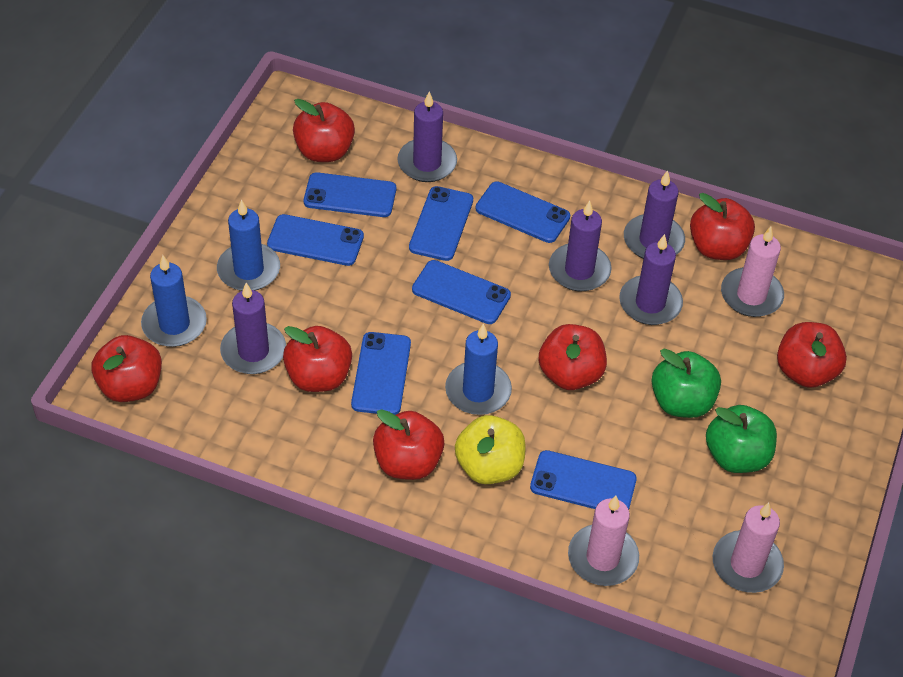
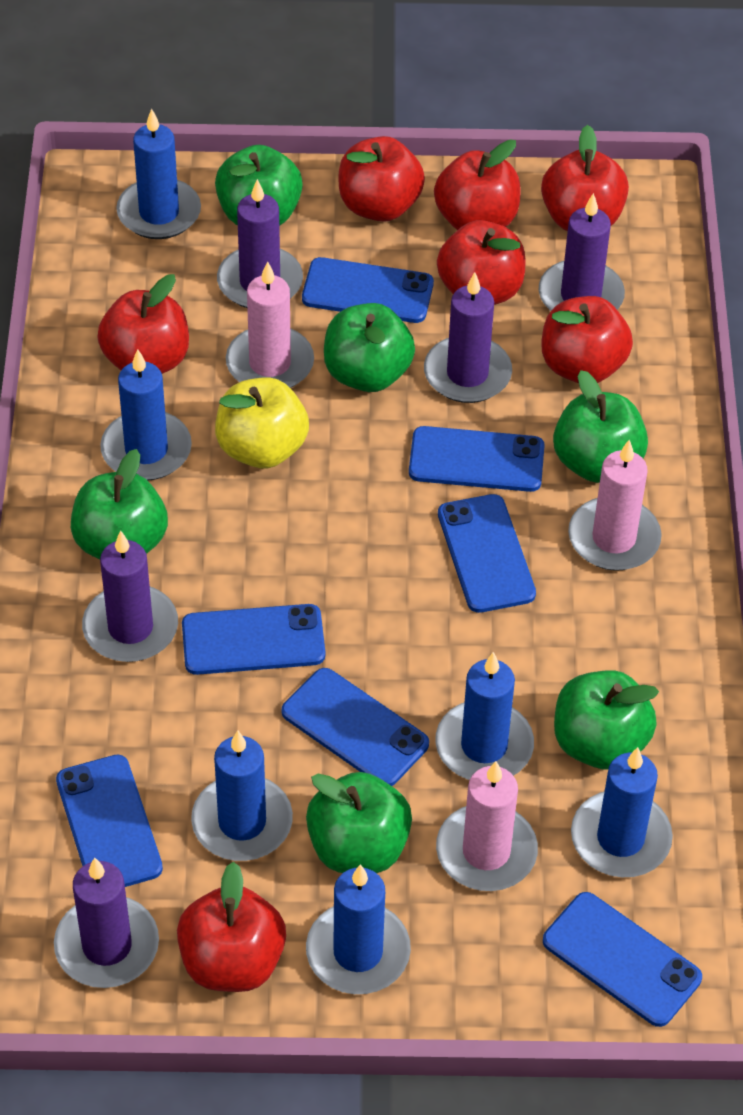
blue candle: 3 -> 6
green apple: 2 -> 6

